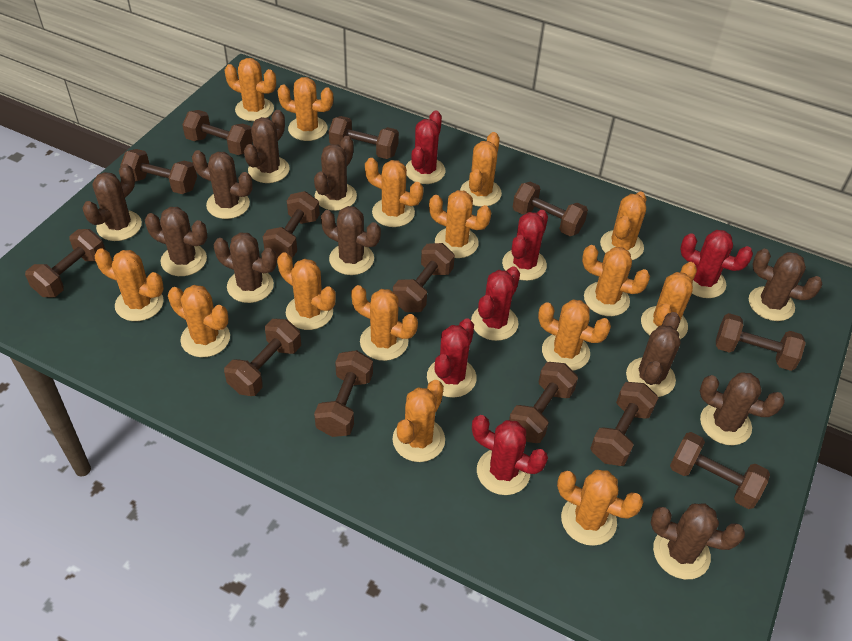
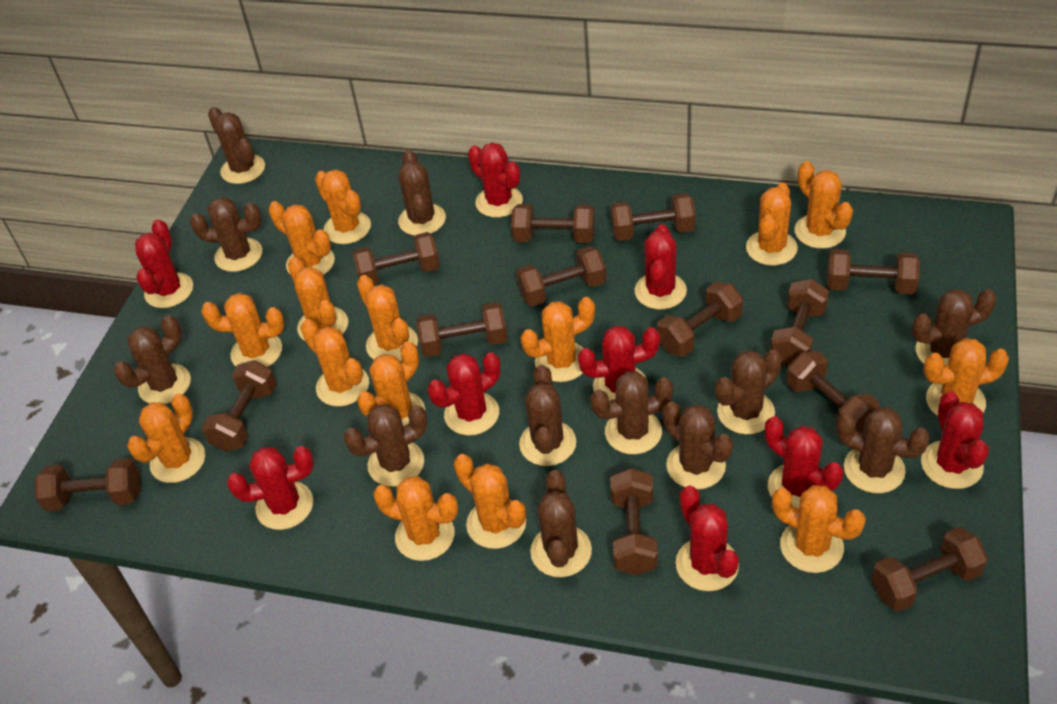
brown cactus: 11 -> 12
red cactus: 6 -> 9

